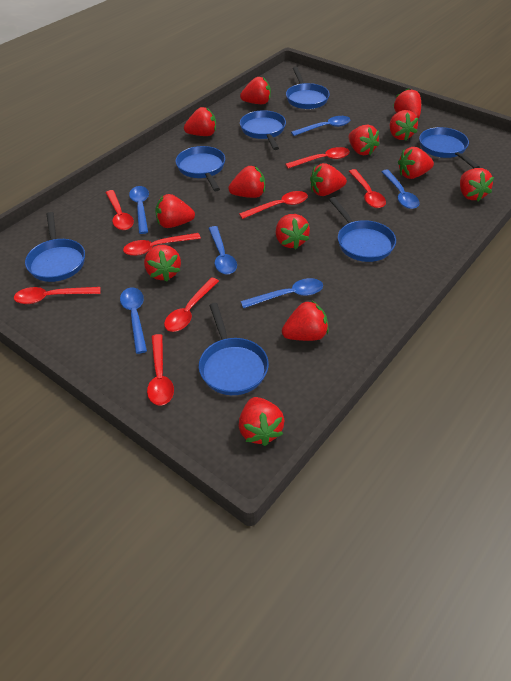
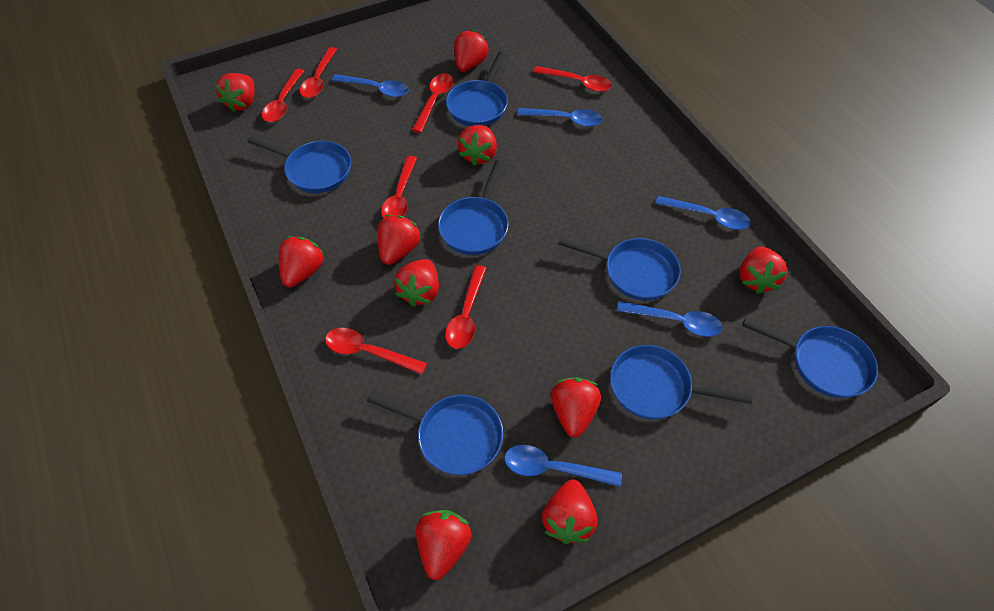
blue spoon: 6 -> 5
red spoon: 8 -> 7
red strawberry: 14 -> 10

